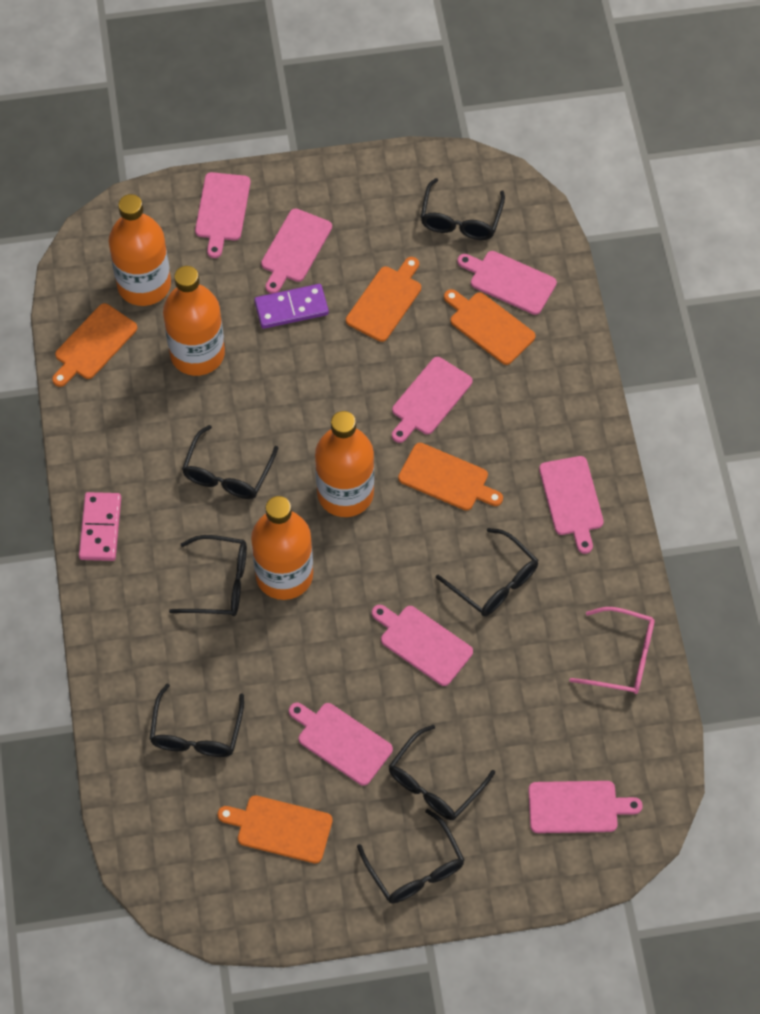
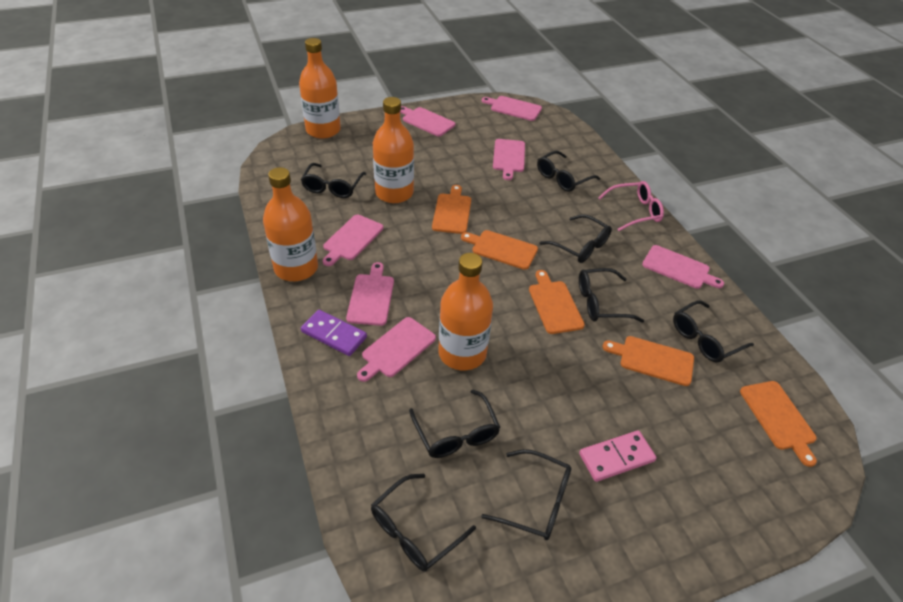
black glasses: 7 -> 8
pink cutting board: 8 -> 7

